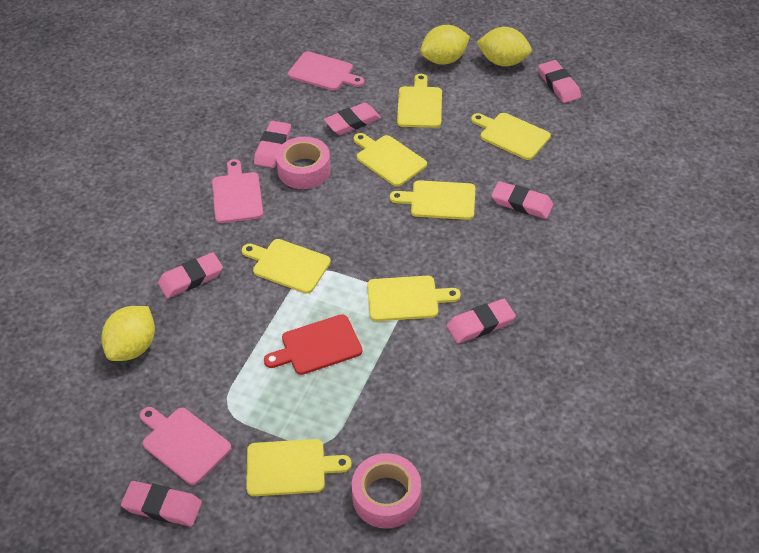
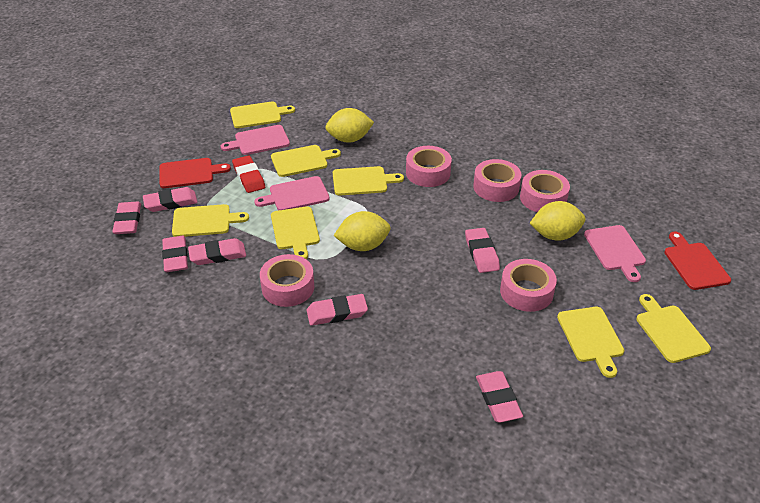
pink tape: 2 -> 5
red cutting board: 1 -> 2
red eraser: 0 -> 1

